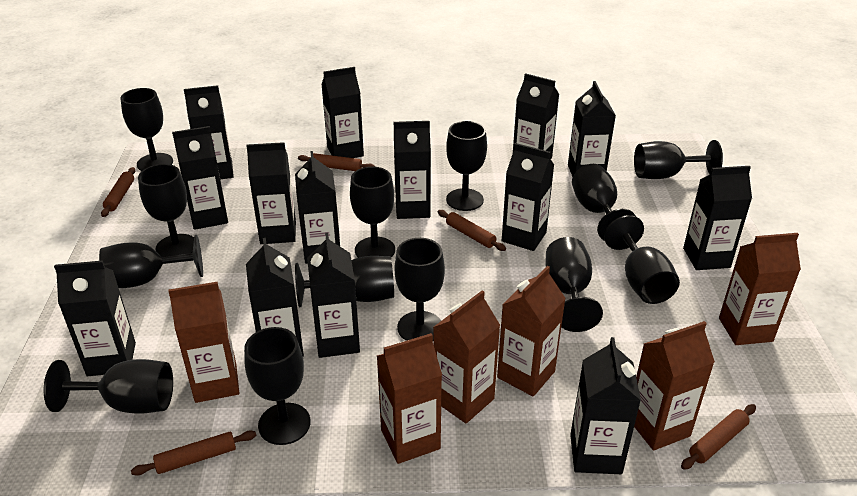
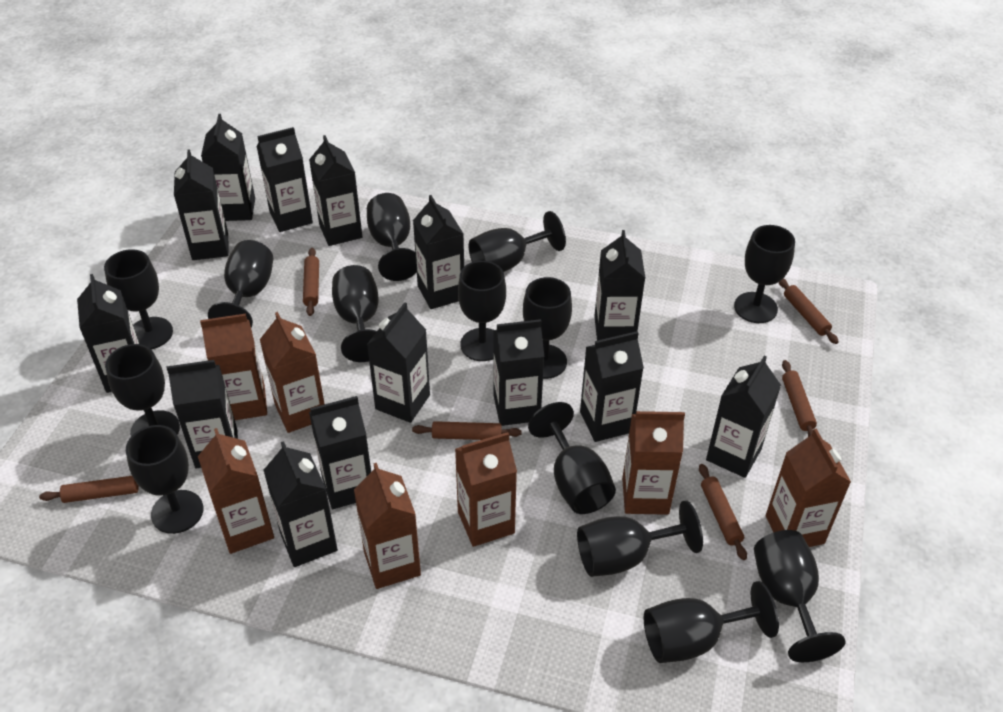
black goblet: 13 -> 14
brown carton: 6 -> 7
brown rolling pin: 5 -> 6

